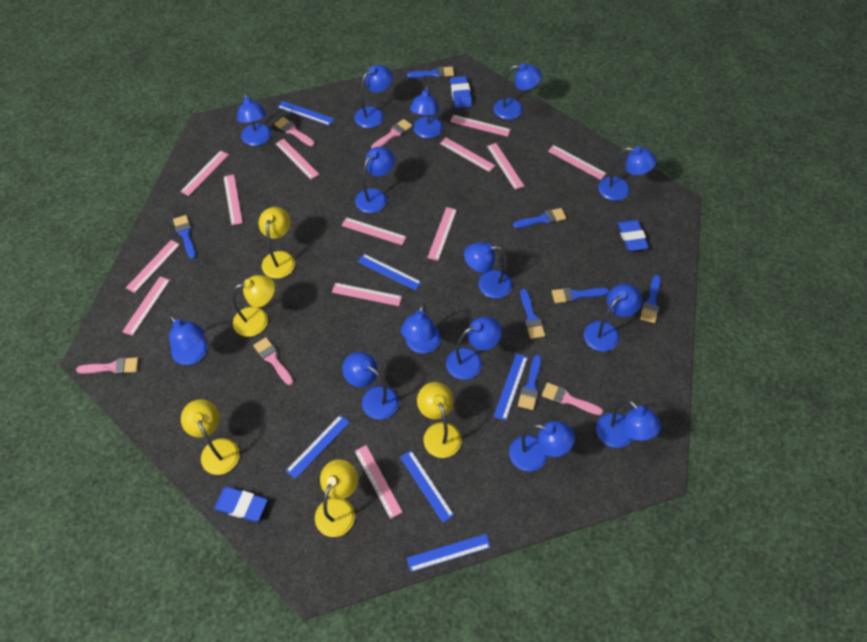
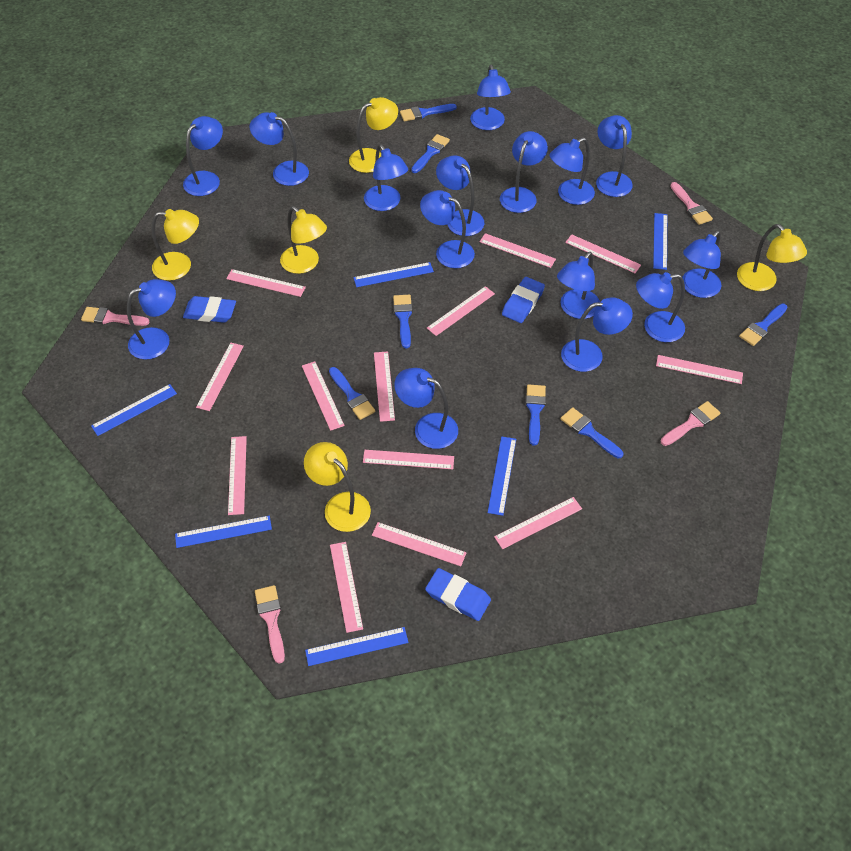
blue lamp: 14 -> 15
pink brush: 5 -> 4

